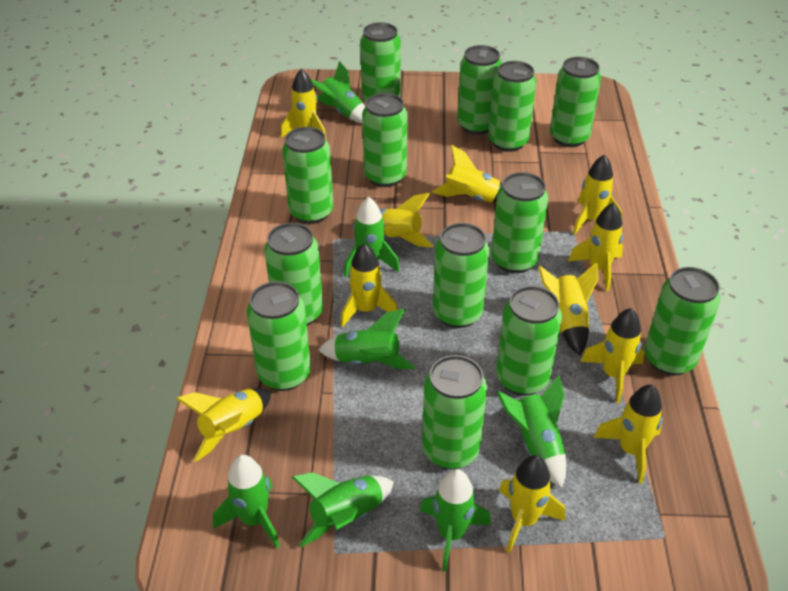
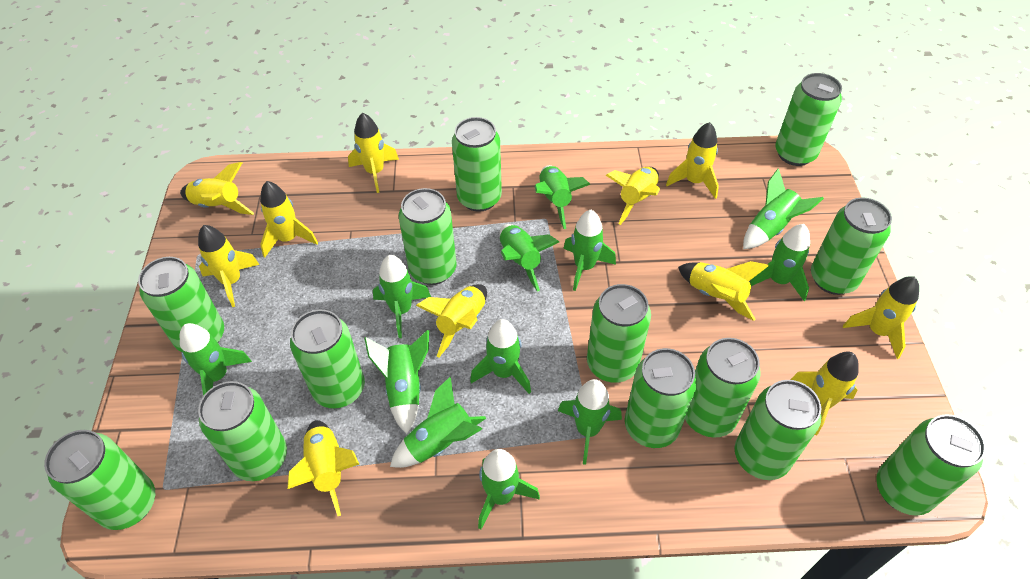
green rocket: 7 -> 12

